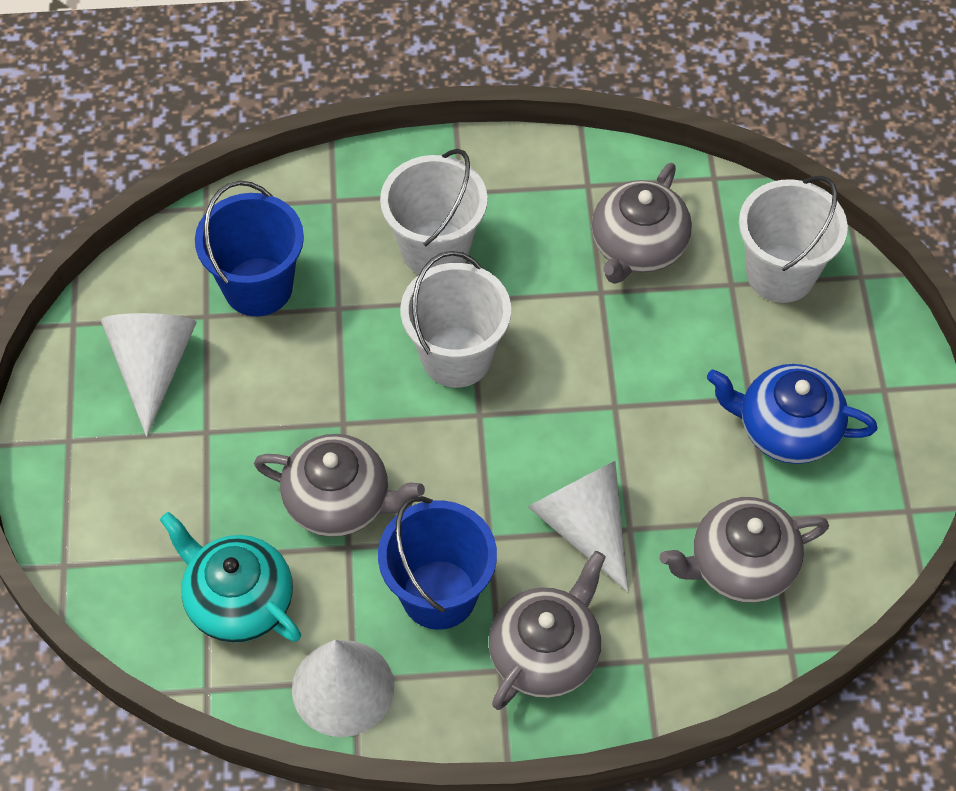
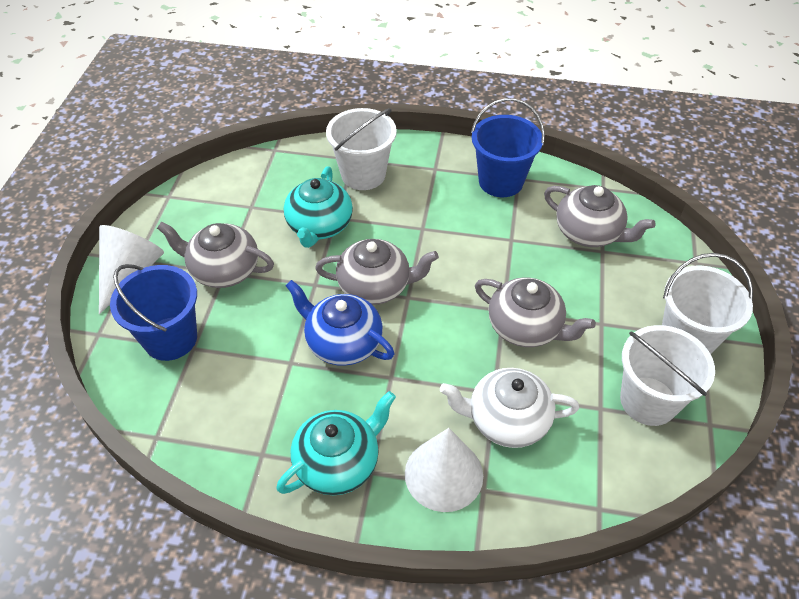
turquoise teapot: 1 -> 2
white cone: 3 -> 2
white teapot: 0 -> 1

